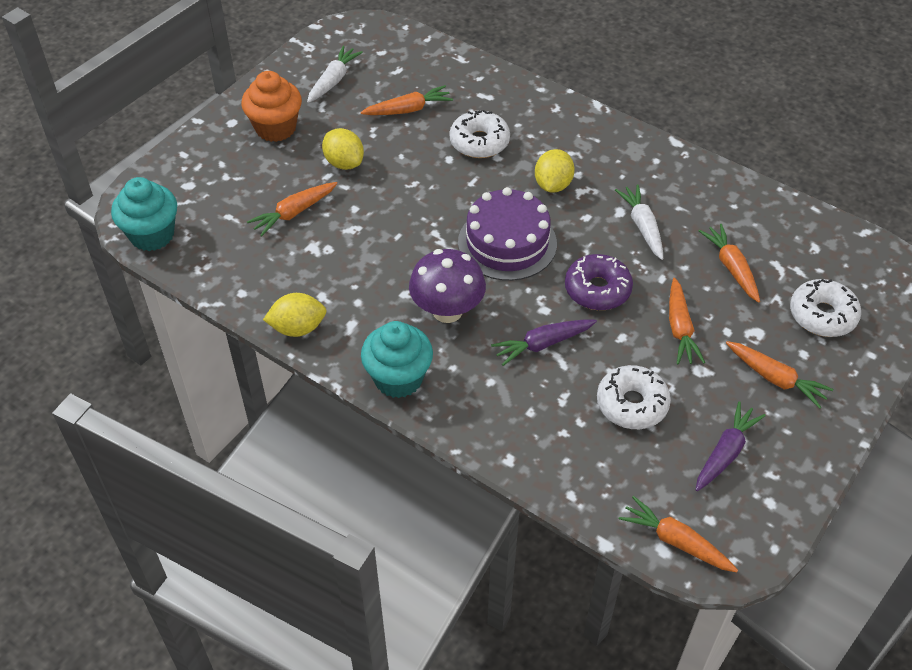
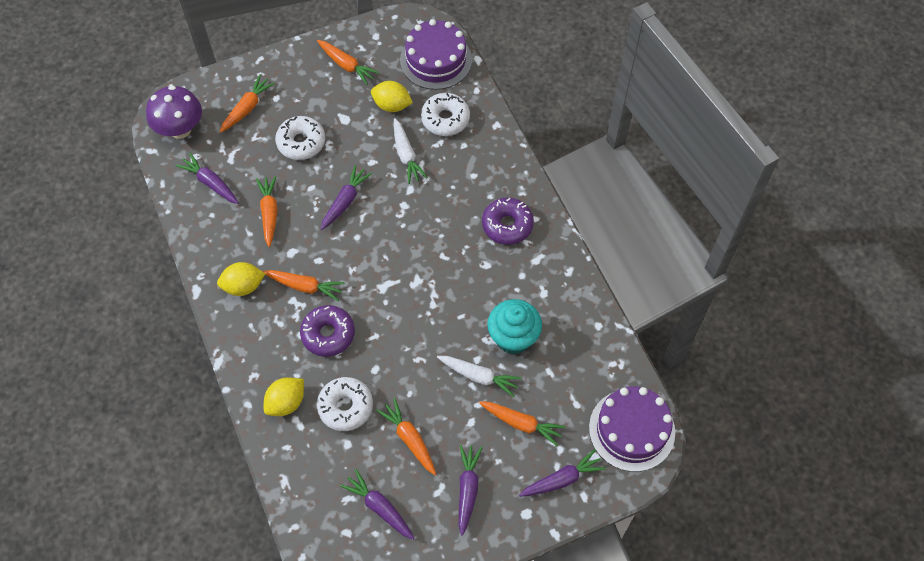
orange cupcake: 1 -> 0
purple cake: 1 -> 2
purple carrot: 2 -> 5
purple donut: 1 -> 2
turquoise cupcake: 2 -> 1

